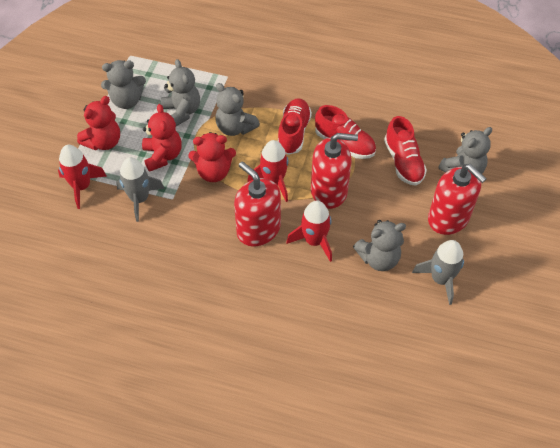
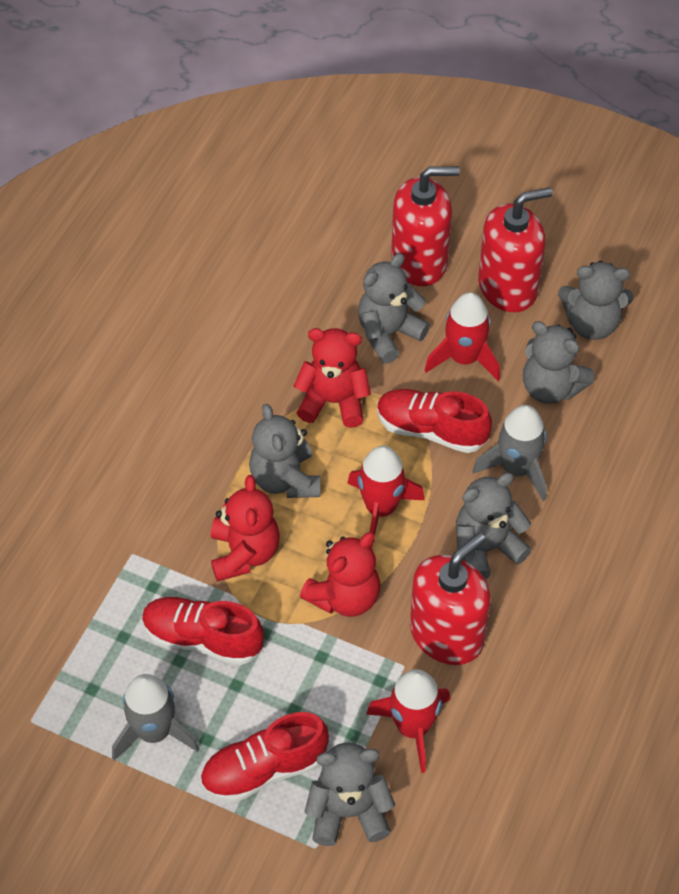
grey teddy bear: 5 -> 6

